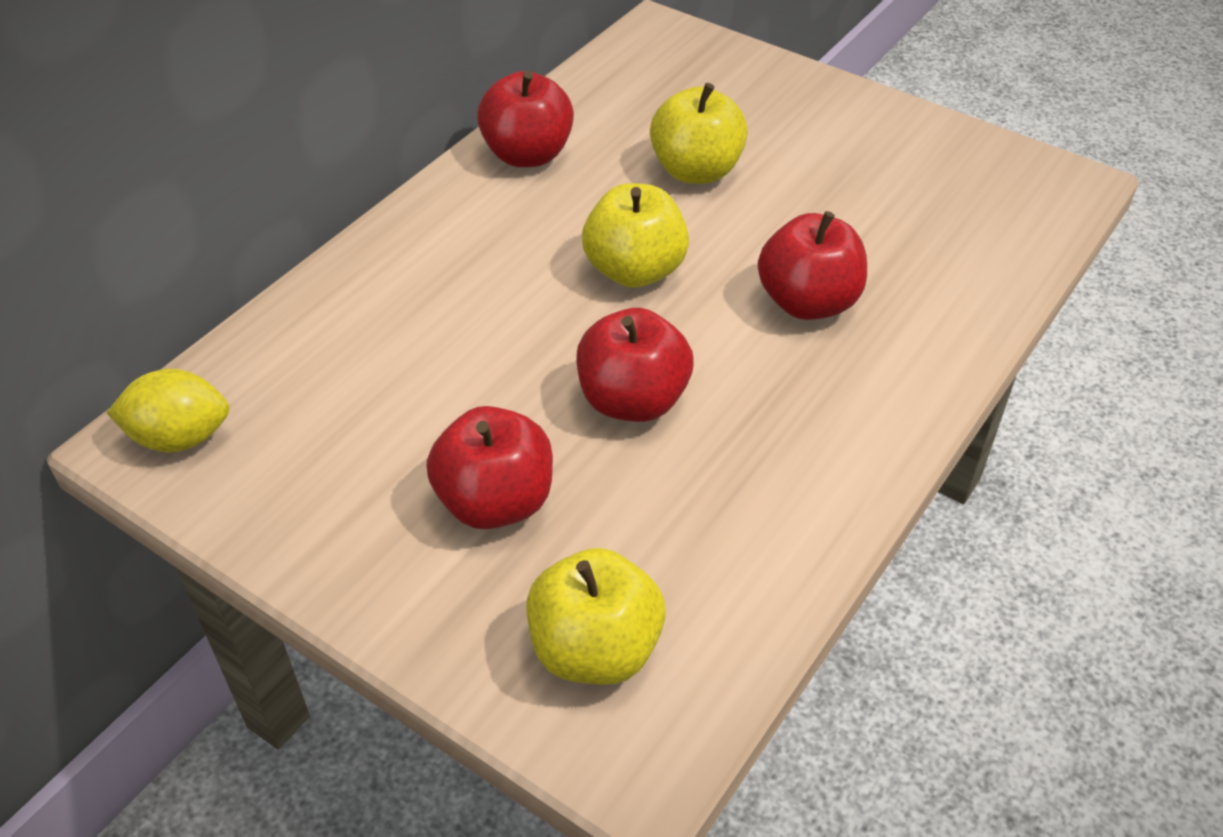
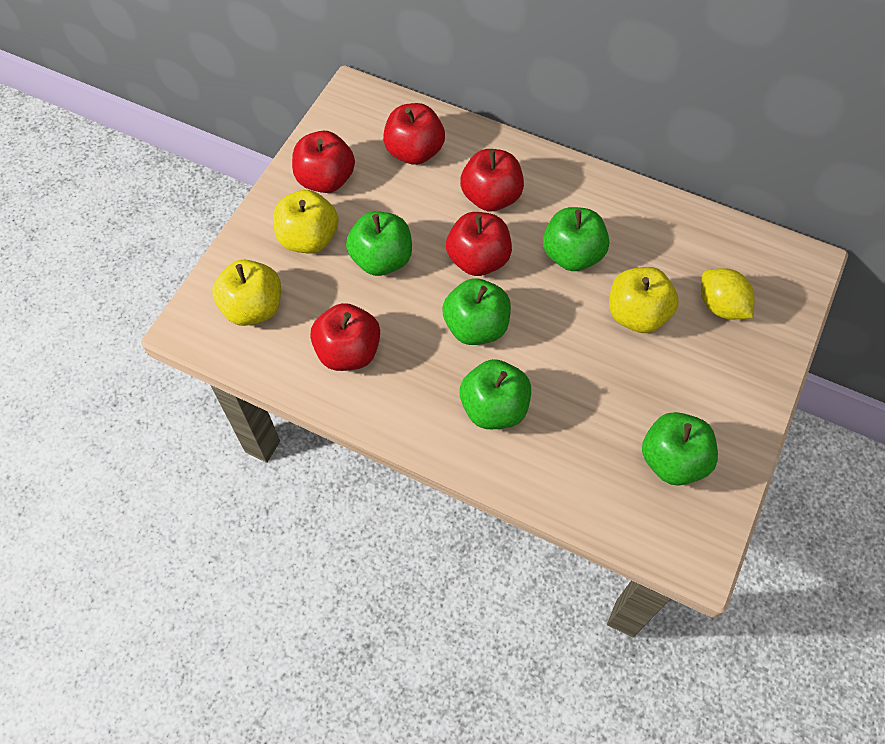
green apple: 0 -> 5
red apple: 4 -> 5

